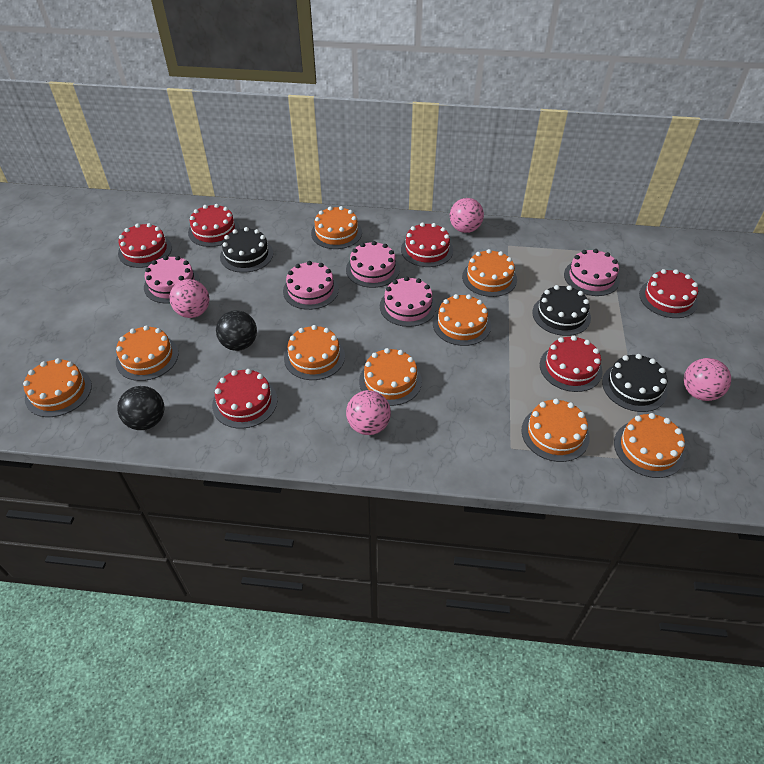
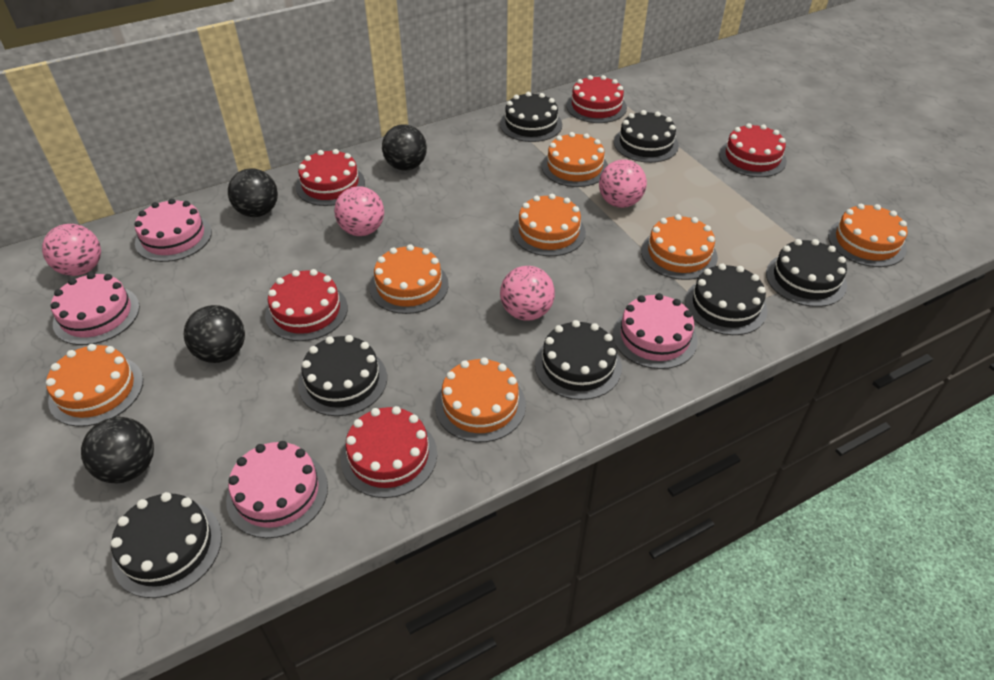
black ball: 2 -> 4
black cake: 3 -> 7
orange cake: 9 -> 7
pink cake: 5 -> 4
red cake: 6 -> 5

